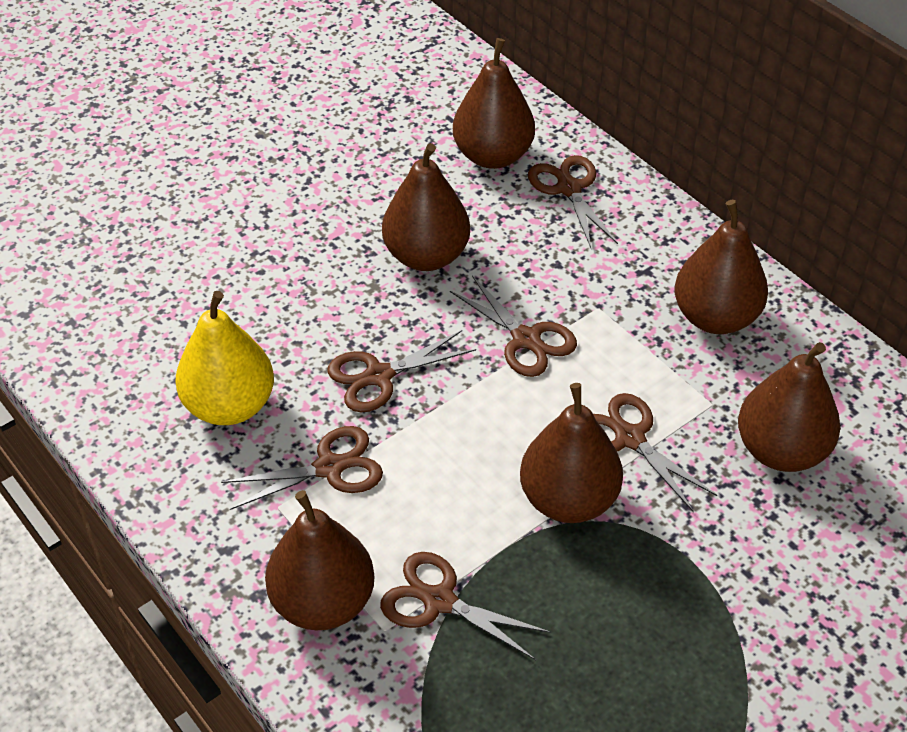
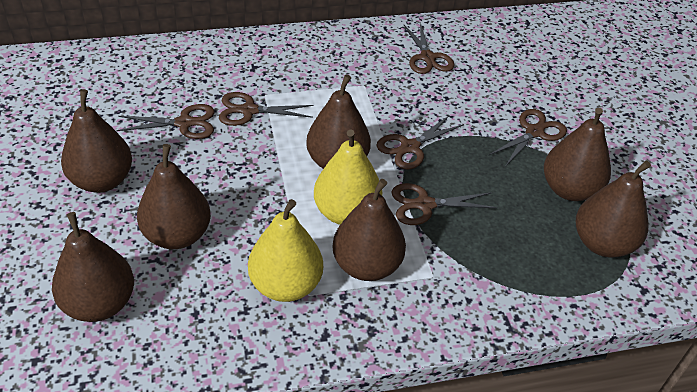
brown pear: 6 -> 7
yellow pear: 1 -> 2

